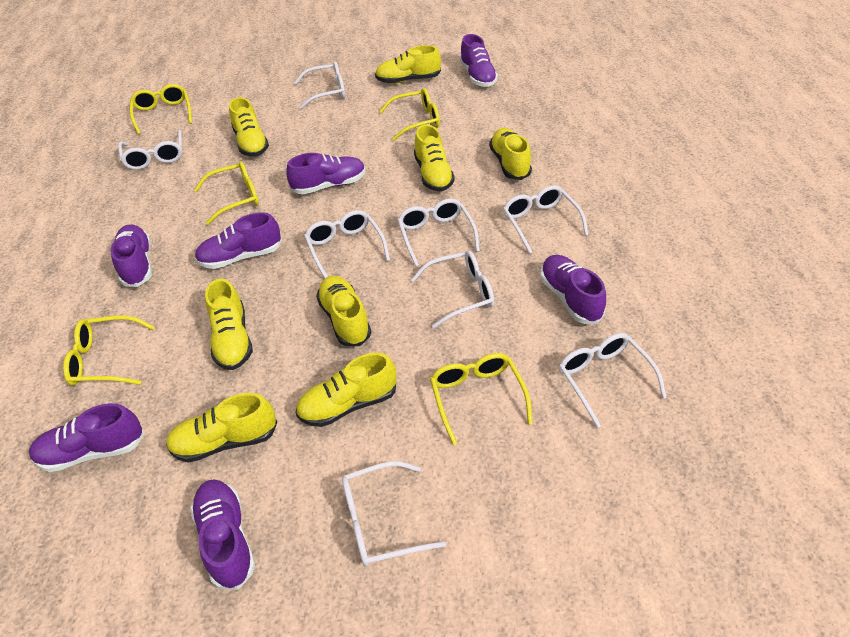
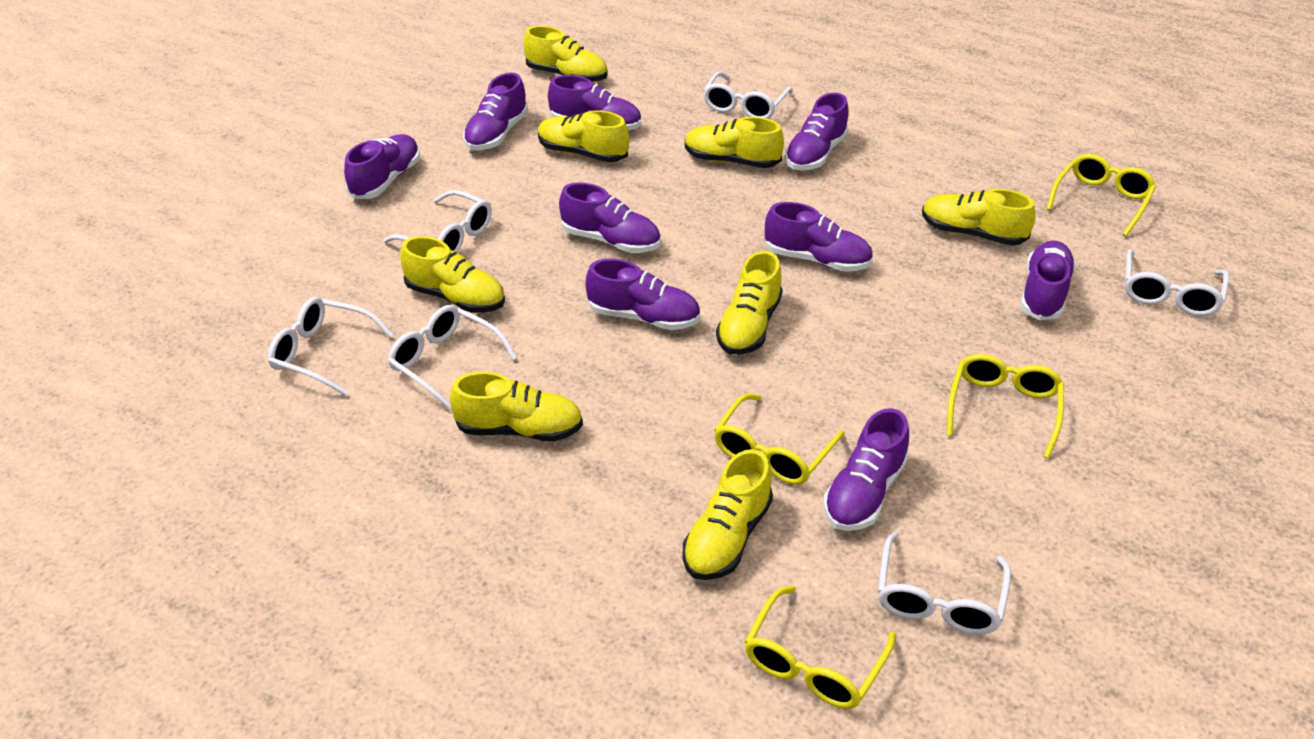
purple shoe: 7 -> 9
white glasses: 8 -> 6
yellow glasses: 5 -> 4

